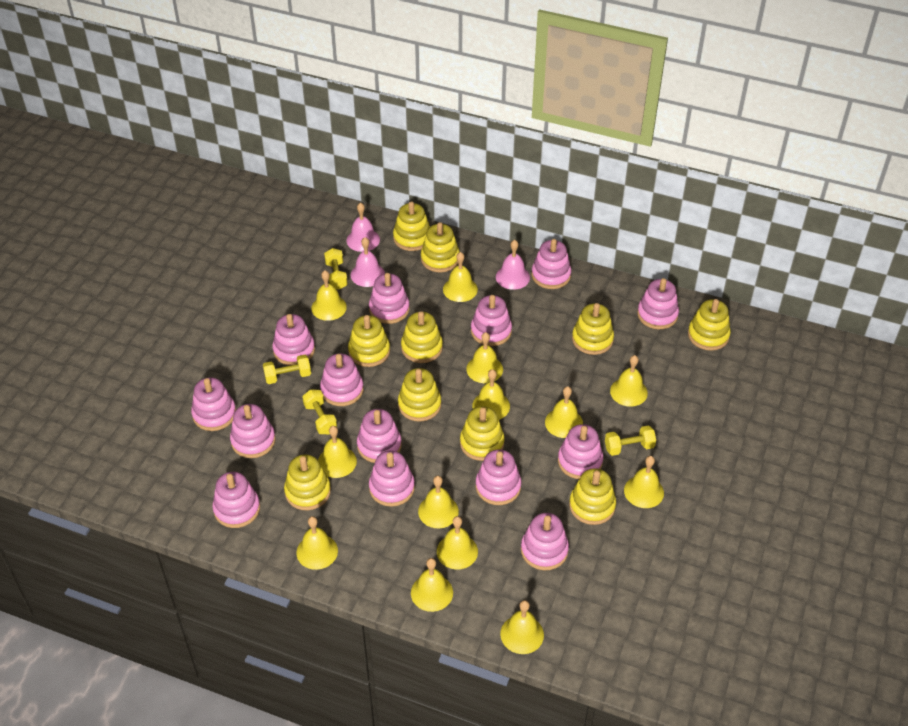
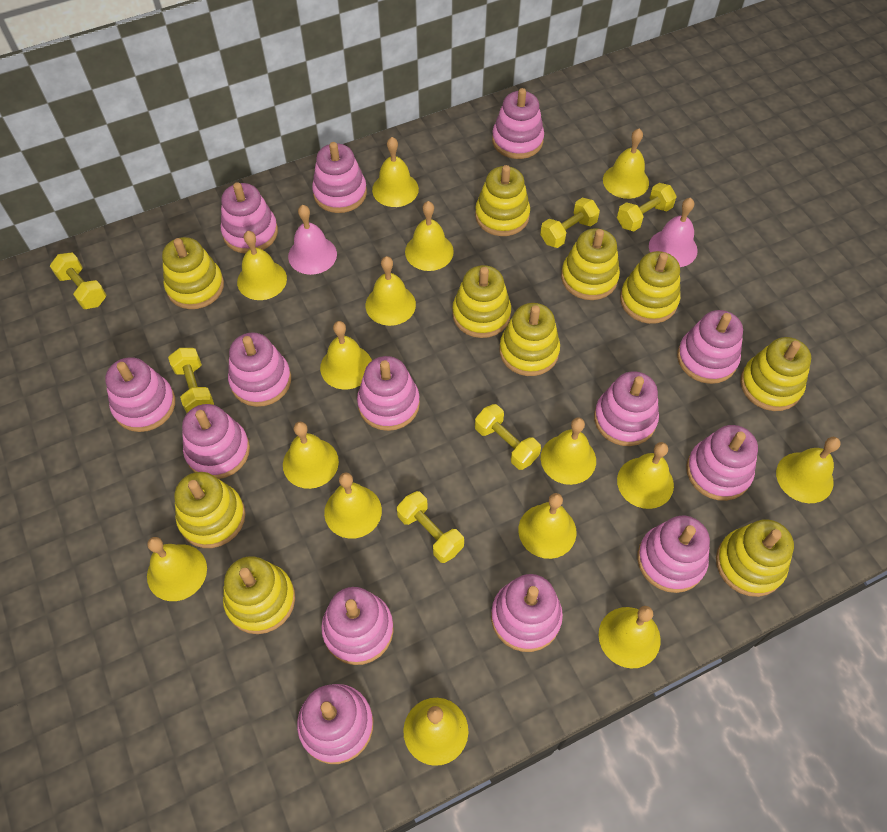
pink bell: 3 -> 2
yellow bell: 13 -> 15
yellow dumbbell: 4 -> 6

